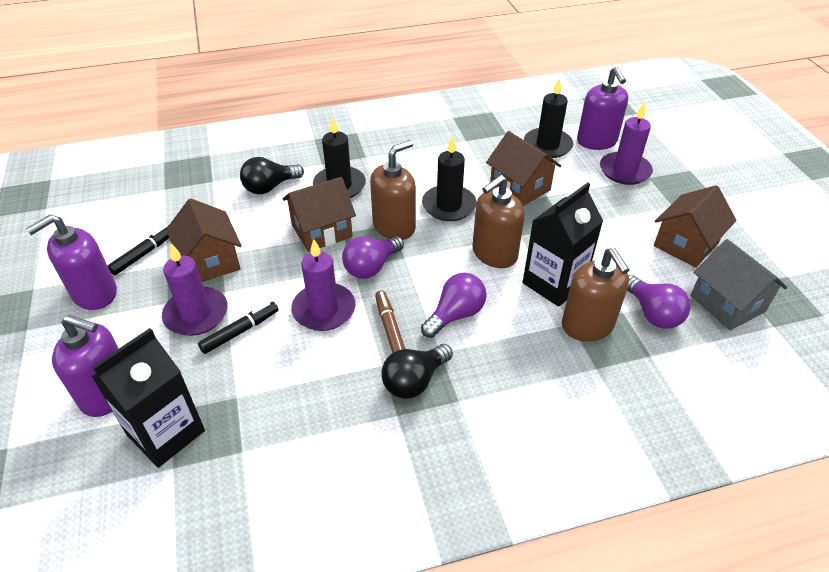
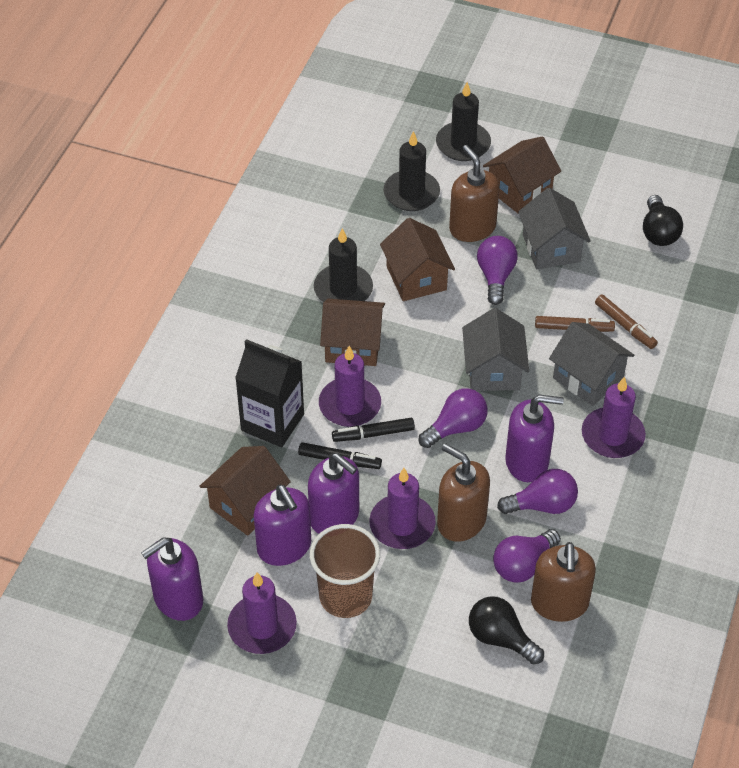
black carton: 2 -> 1
brown cup: 0 -> 1
brown marker: 1 -> 2
grey house: 1 -> 3
purple candle: 3 -> 4
purple light bulb: 3 -> 4
purple soap dispenser: 3 -> 4

